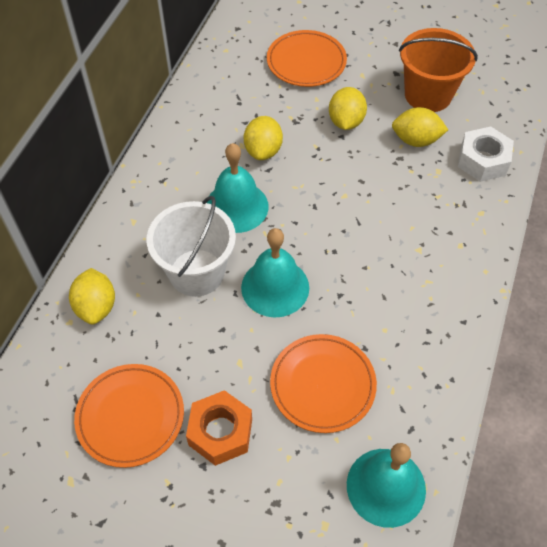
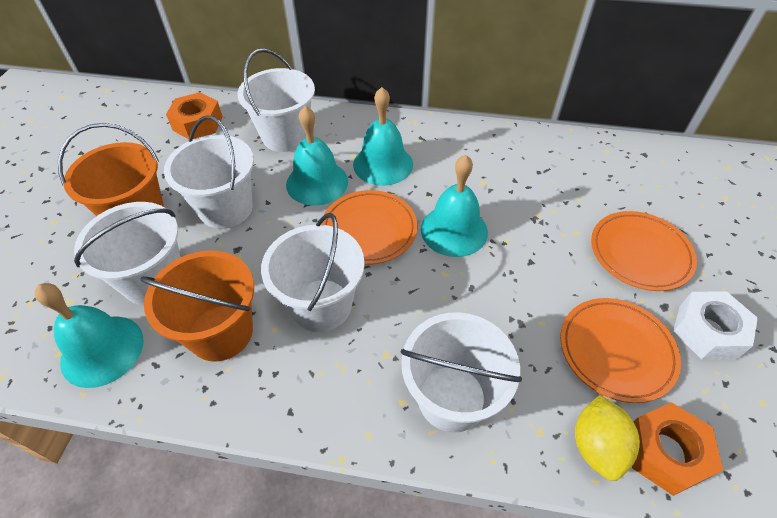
orange bucket: 1 -> 2
orange nut: 1 -> 2
turquoise bell: 3 -> 4
white bucket: 1 -> 5
yellow lemon: 4 -> 1

